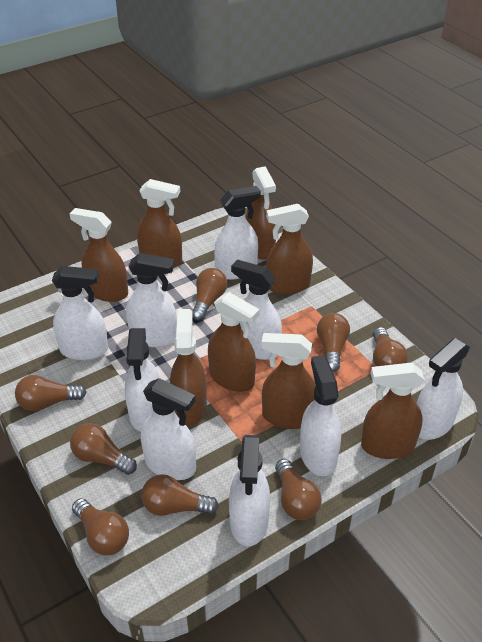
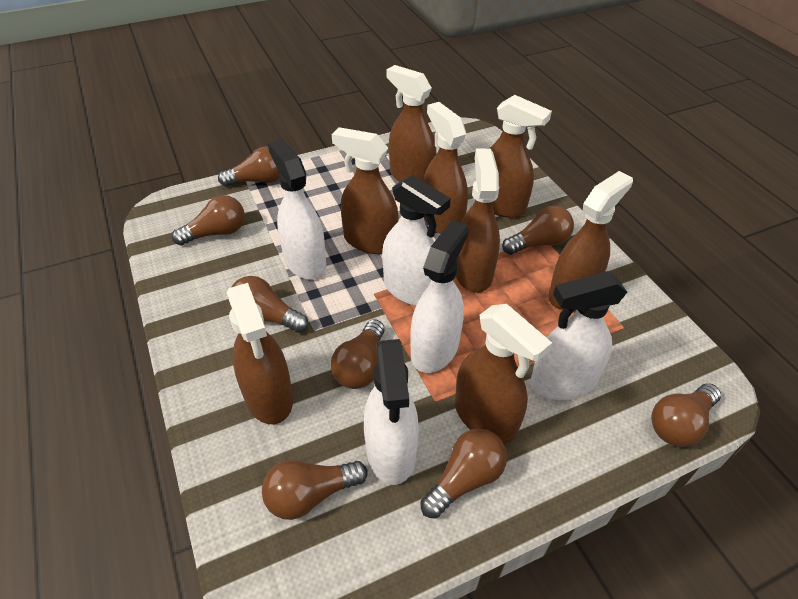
white spray bottle: 9 -> 5

